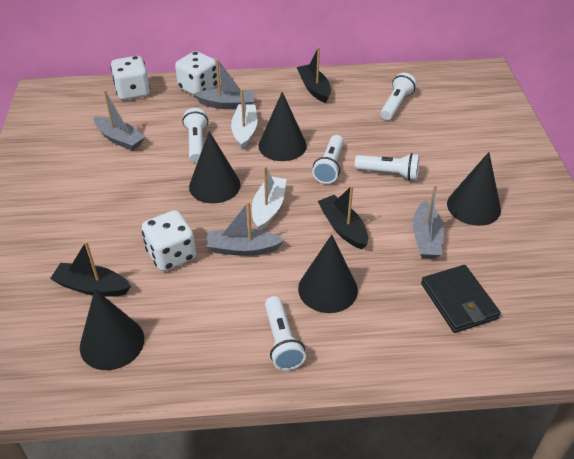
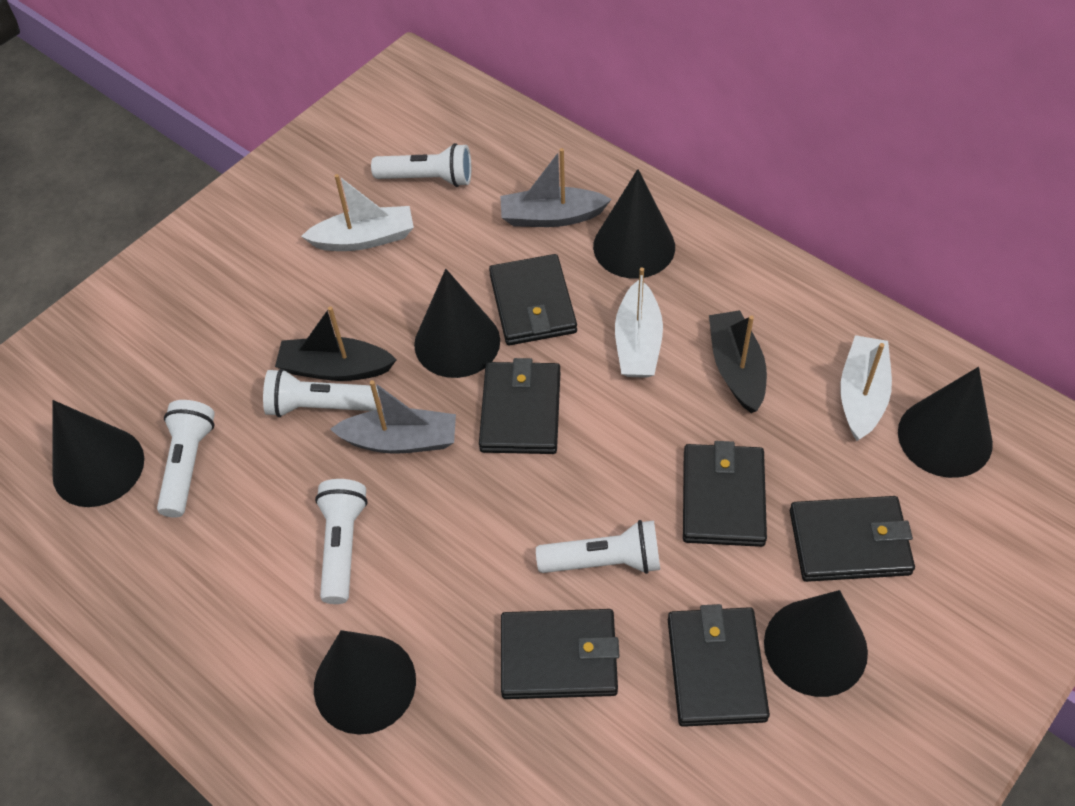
black boat: 3 -> 2
black cone: 5 -> 6
black wallet: 1 -> 6
grey boat: 4 -> 2
white boat: 2 -> 3
white dice: 3 -> 0

